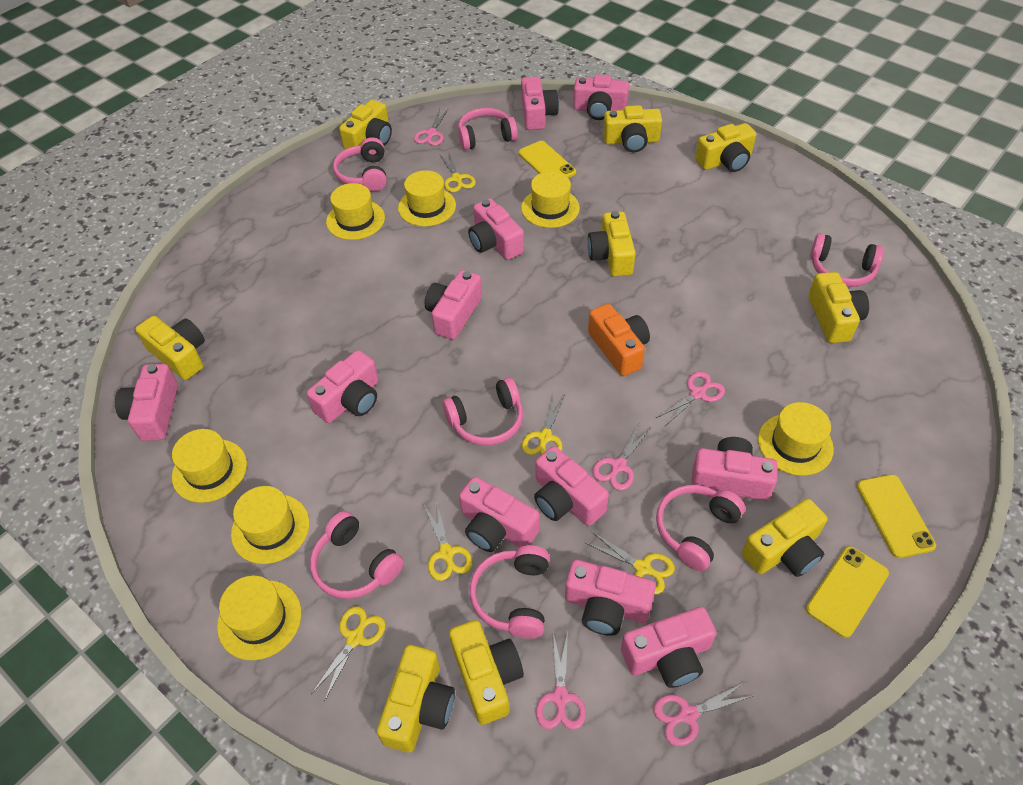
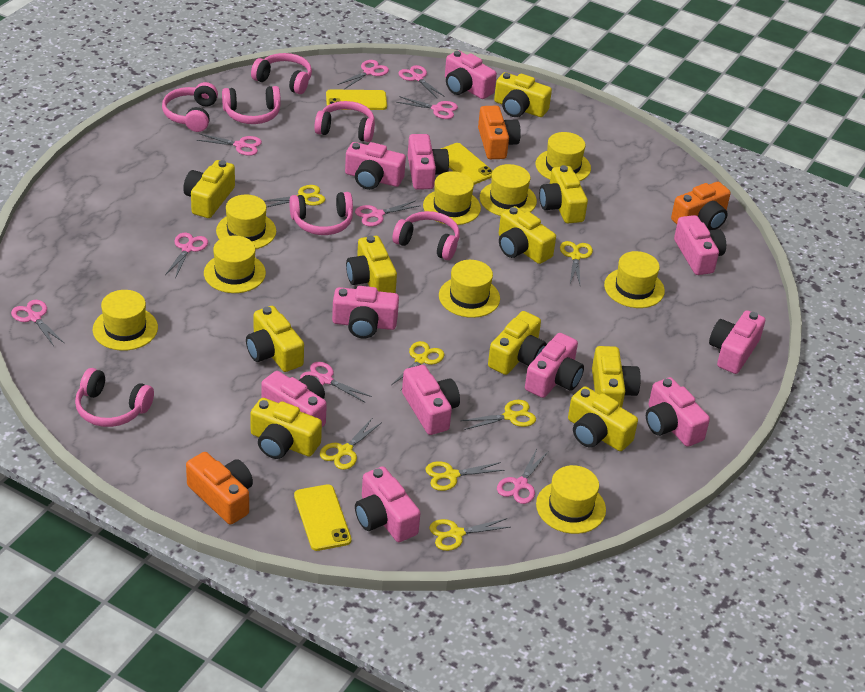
orange camera: 1 -> 3
pink scissors: 5 -> 9
yellow camera: 9 -> 10
yellow hat: 7 -> 9
yellow scissors: 5 -> 7

